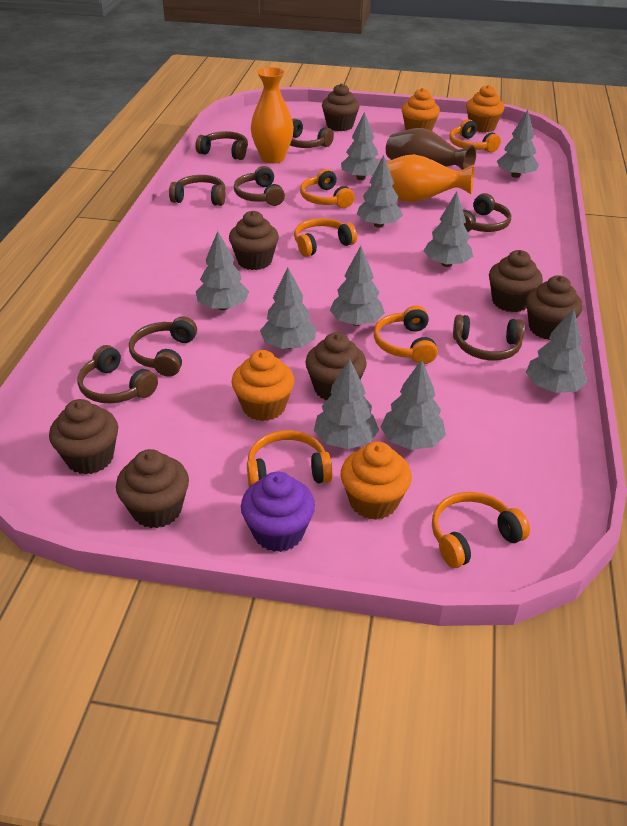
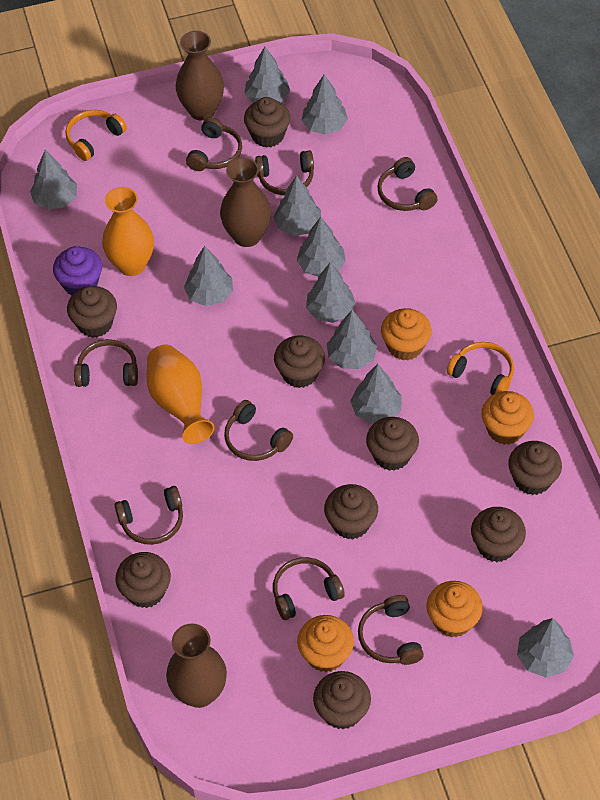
brown cupcake: 7 -> 9
brown vase: 1 -> 3
orange headphones: 6 -> 2

